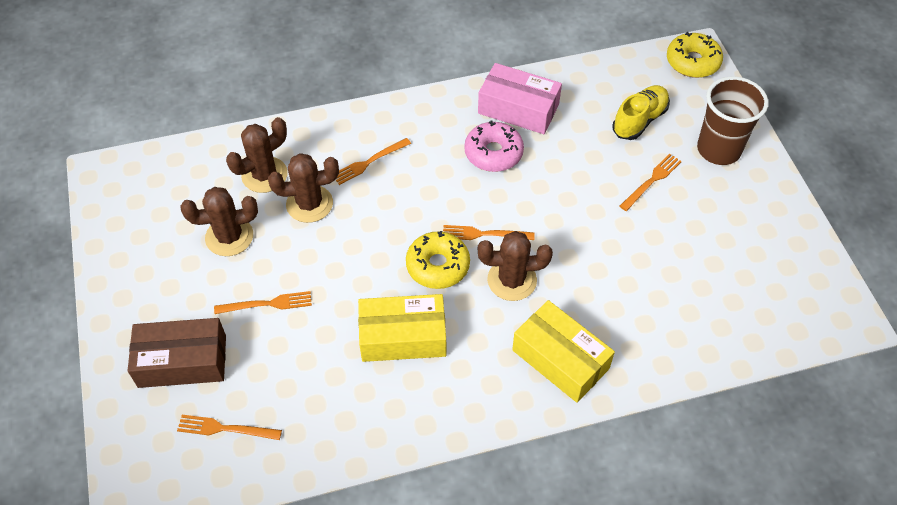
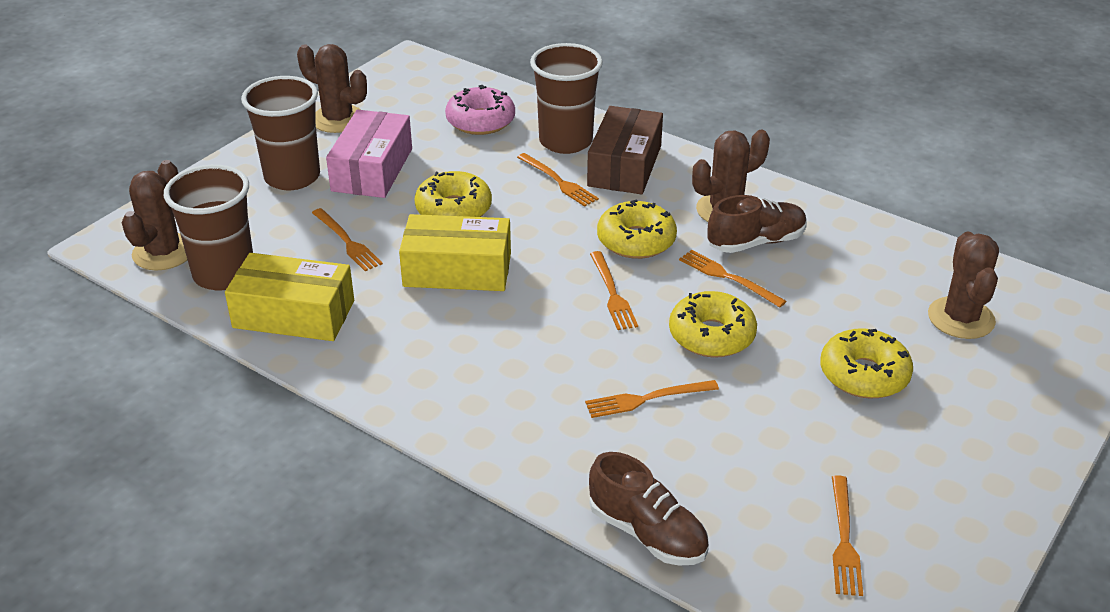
brown cup: 1 -> 3
brown shoe: 0 -> 2
orange fork: 5 -> 6
yellow donut: 2 -> 4
yellow shoe: 1 -> 0

